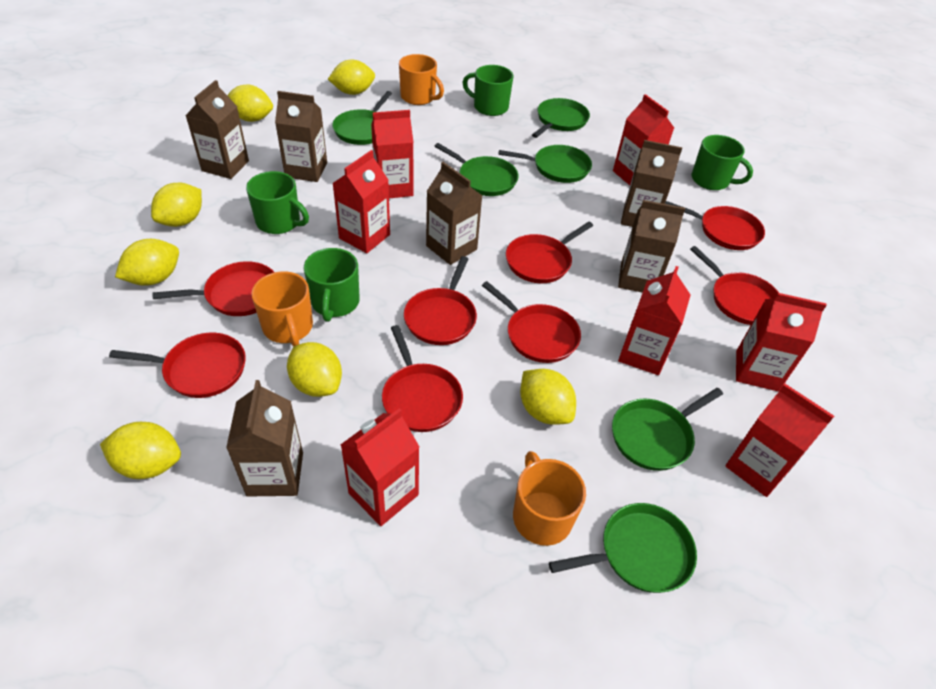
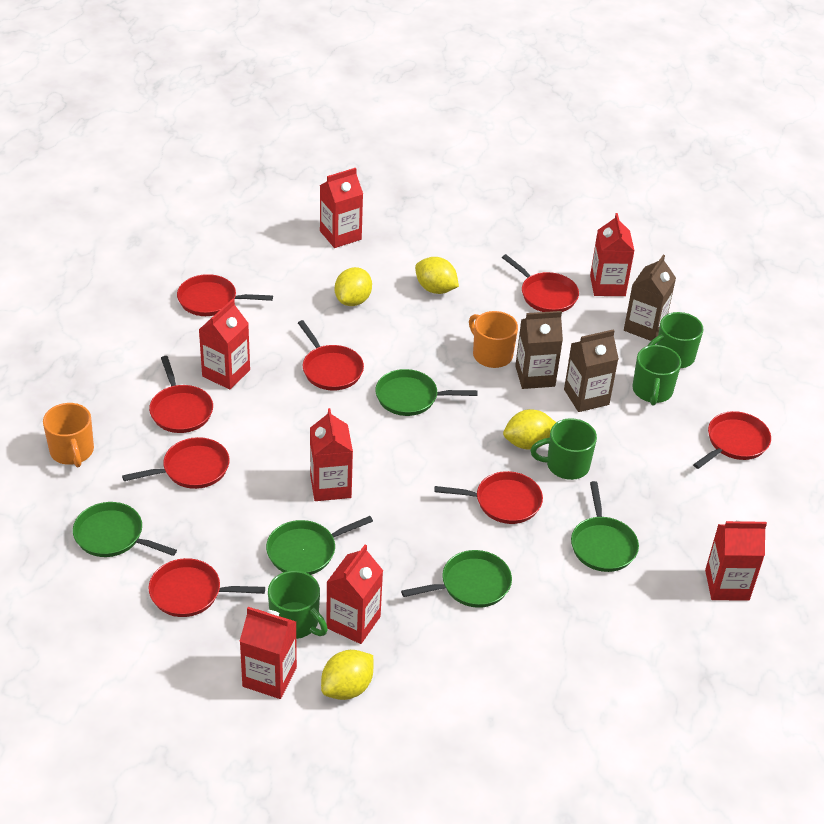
brown carton: 6 -> 3
green pan: 6 -> 5
orange mug: 3 -> 2
yellow lemon: 7 -> 4

